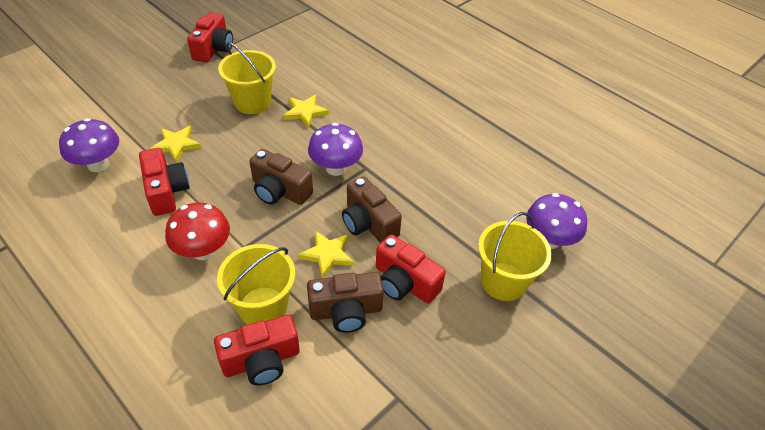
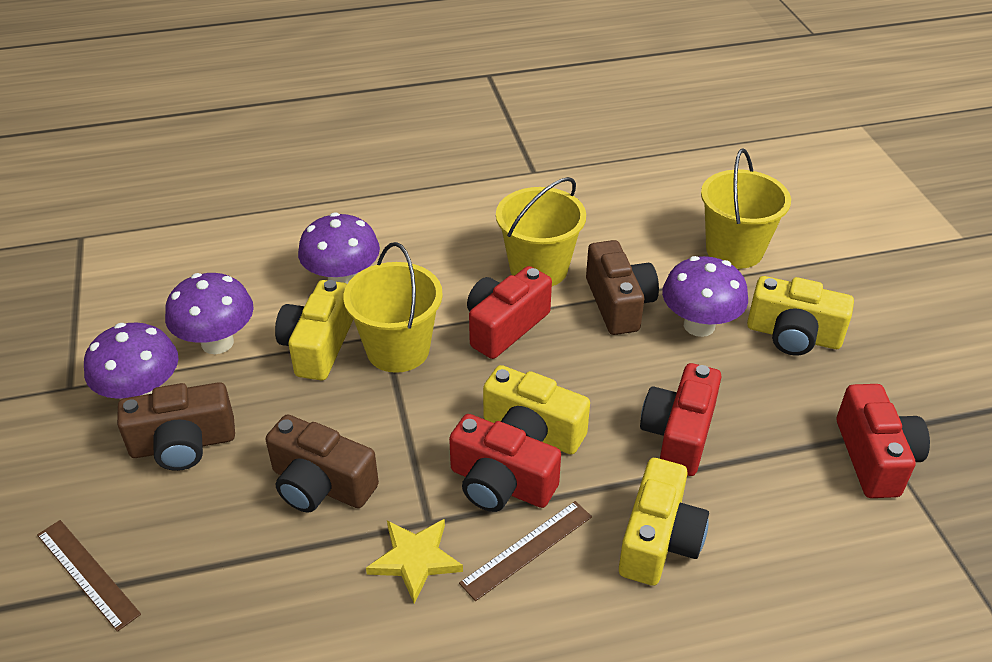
brown ruler: 0 -> 2
purple mushroom: 3 -> 4
red mushroom: 1 -> 0
yellow camera: 0 -> 4
yellow star: 3 -> 1

